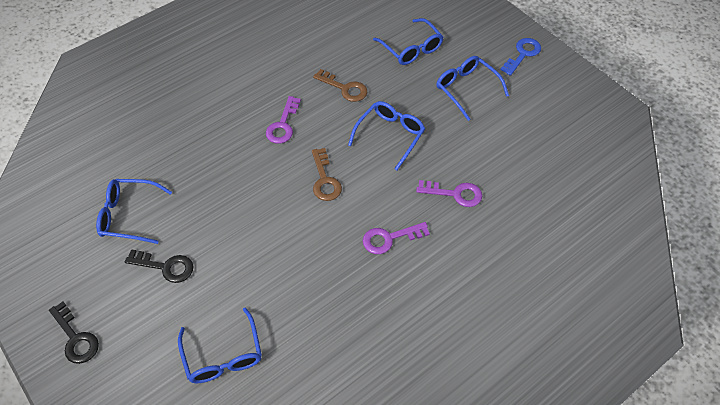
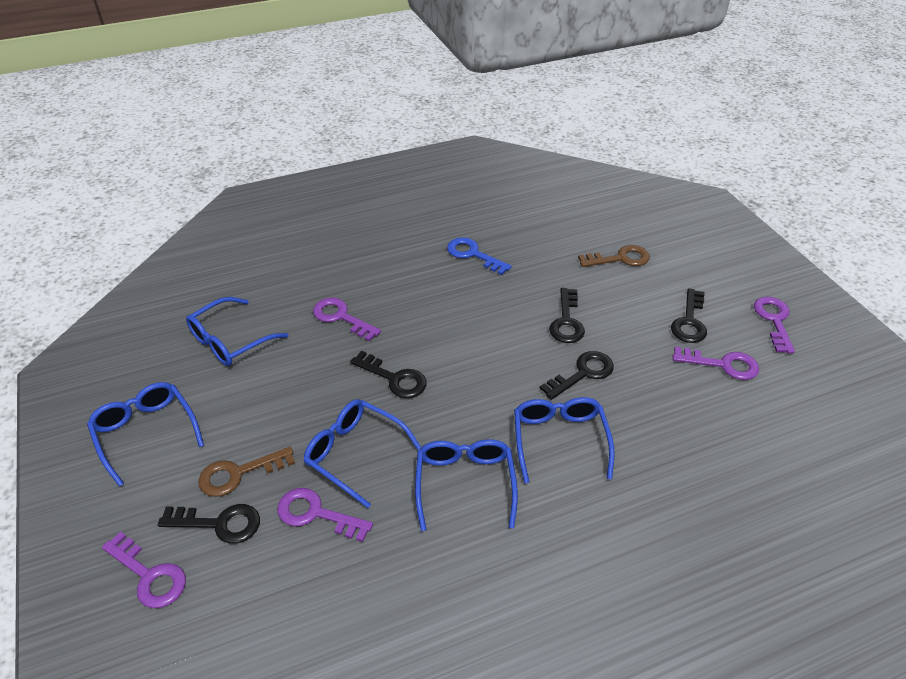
black key: 2 -> 5
purple key: 3 -> 5

